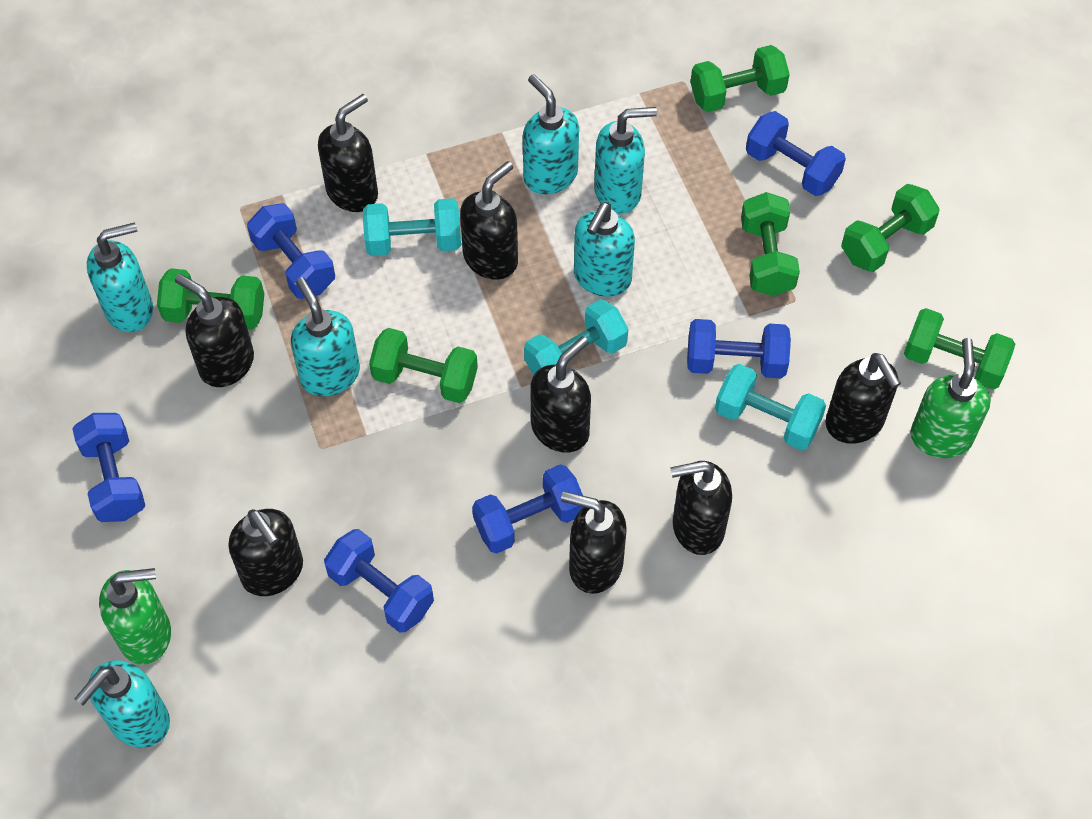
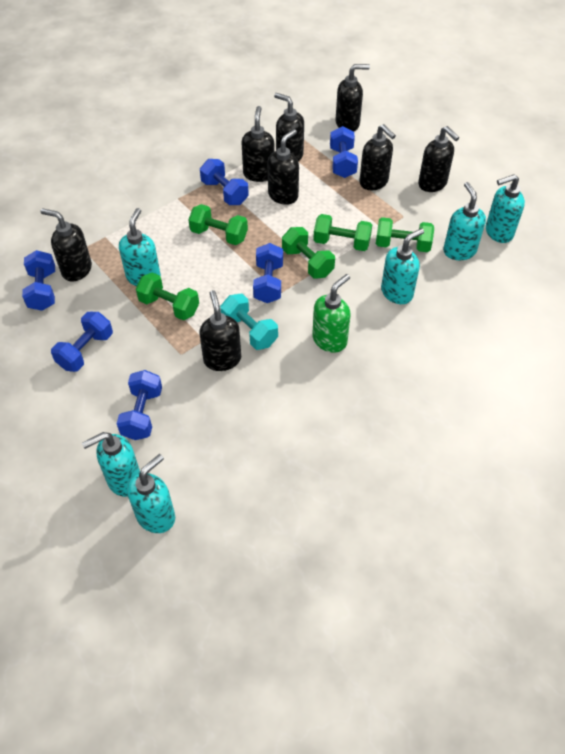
green dumbbell: 6 -> 5
green soap dispenser: 2 -> 1
turquoise dumbbell: 3 -> 1

